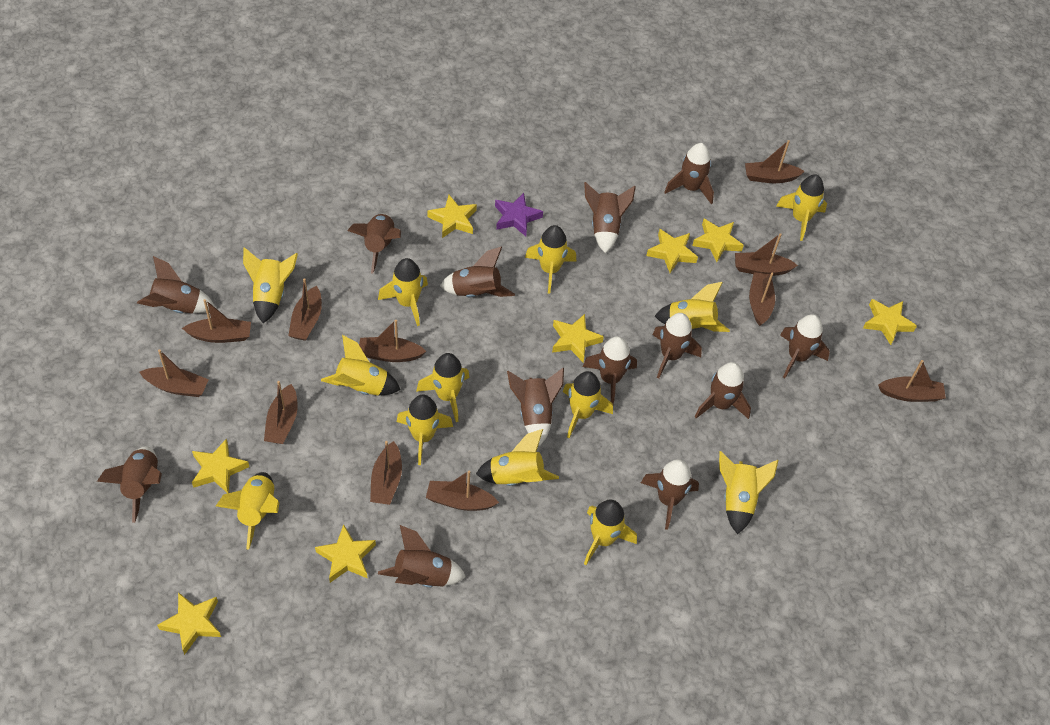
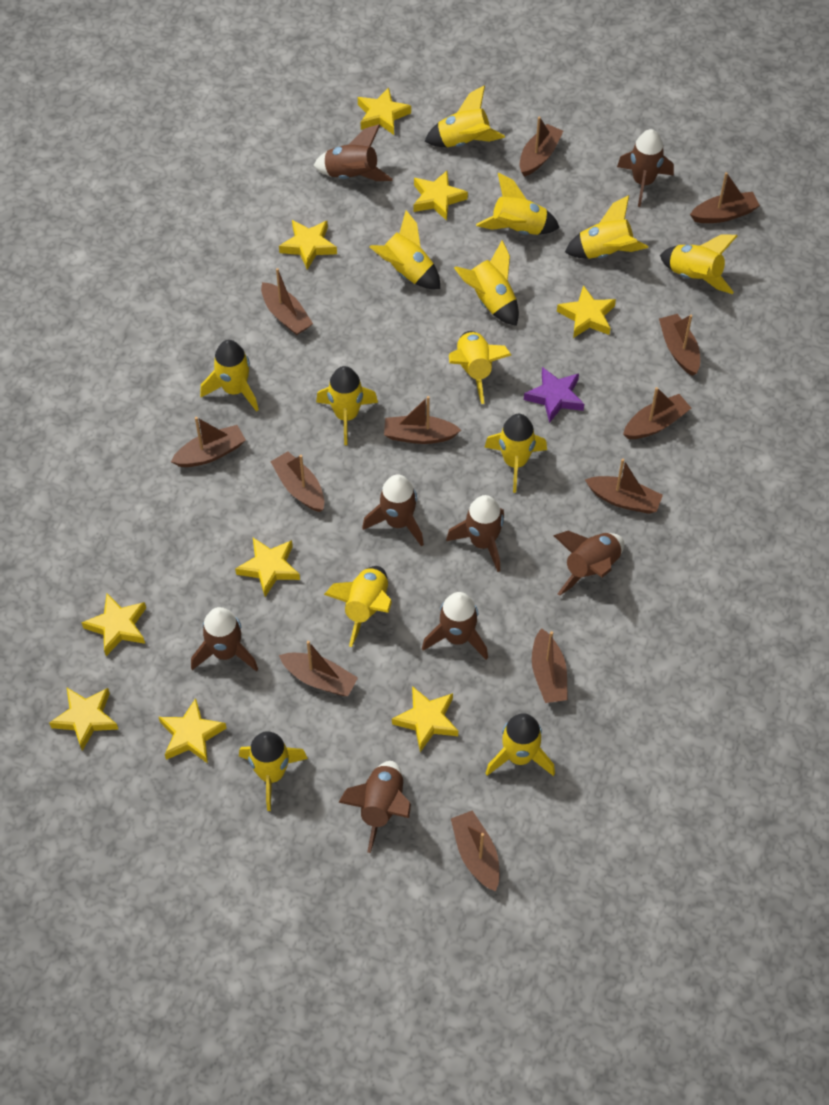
brown boat: 11 -> 12
brown rocket: 13 -> 8
yellow star: 8 -> 9

